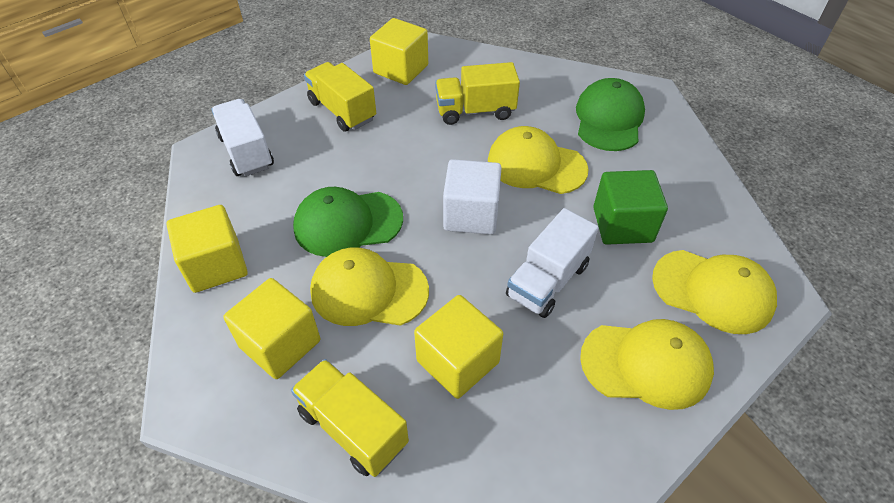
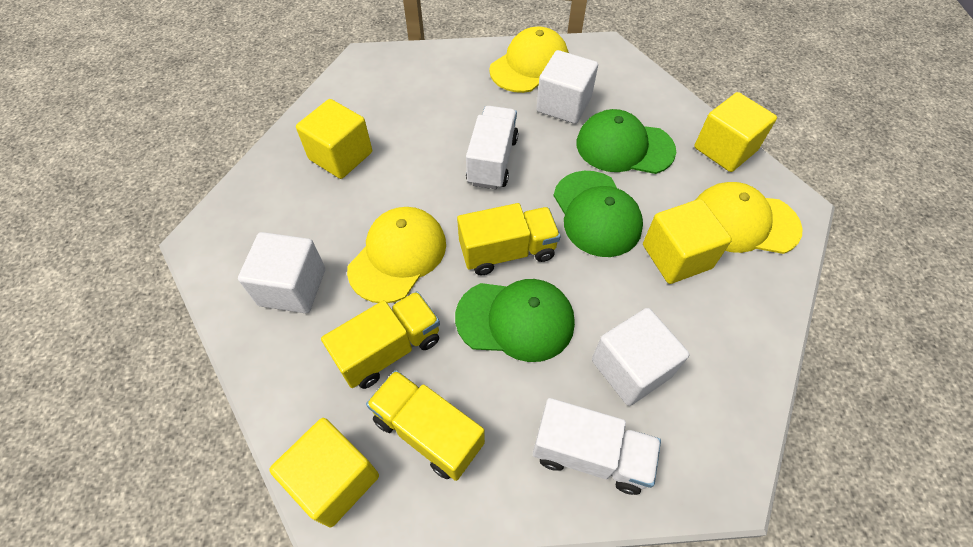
green cap: 2 -> 3
green cube: 1 -> 0
white cube: 1 -> 3
yellow cap: 4 -> 3

